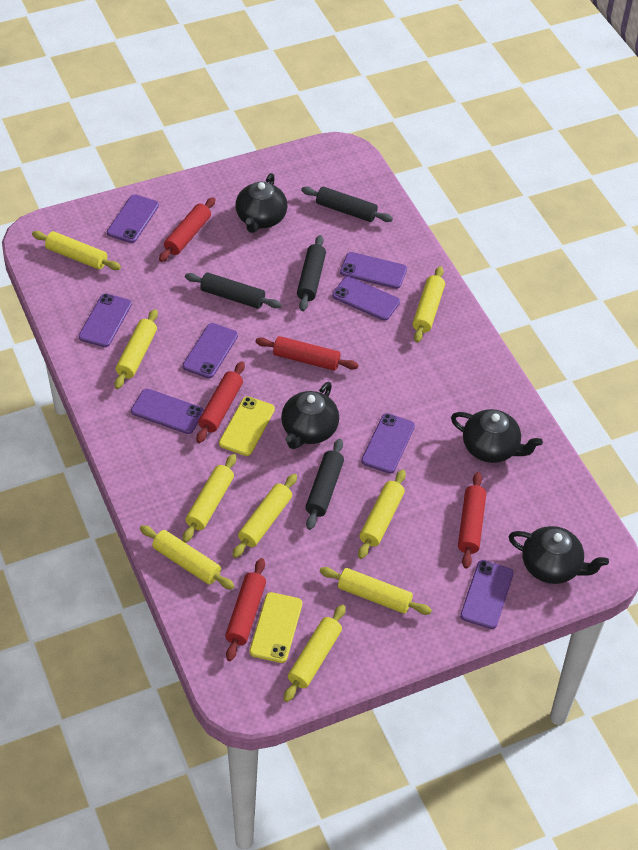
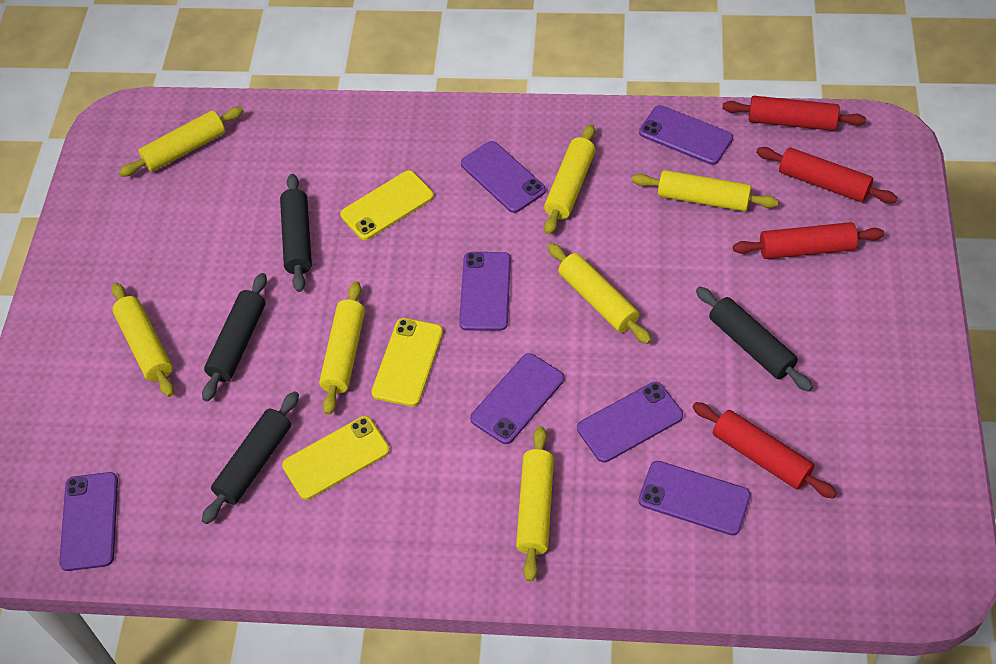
black teapot: 4 -> 0
purple phone: 8 -> 7
red rolling pin: 5 -> 4
yellow phone: 2 -> 3
yellow rolling pin: 9 -> 7

